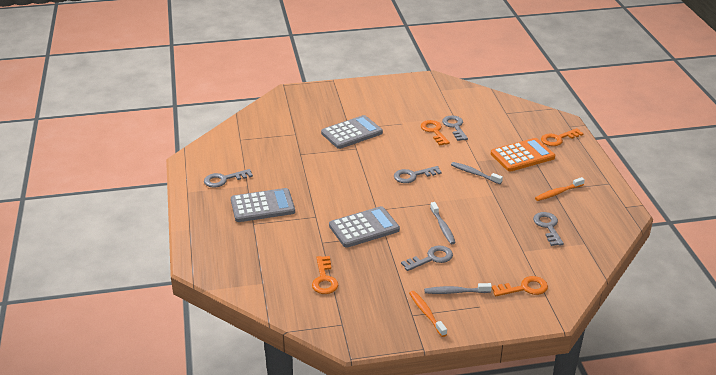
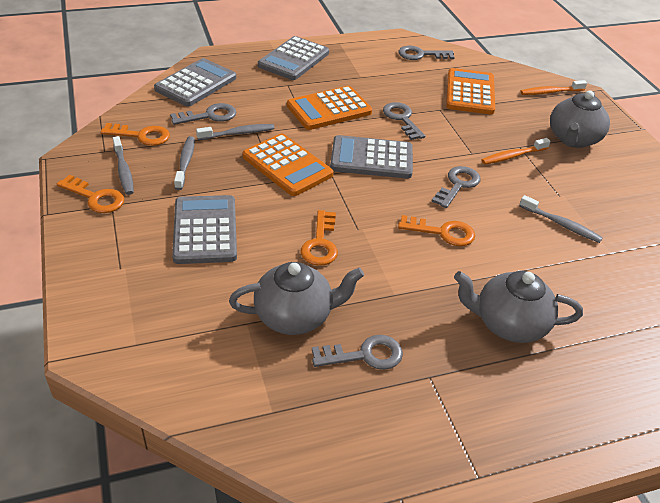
grey calculator: 3 -> 4
grey teapot: 0 -> 3
grey toothbrush: 3 -> 4
orange calculator: 1 -> 3

